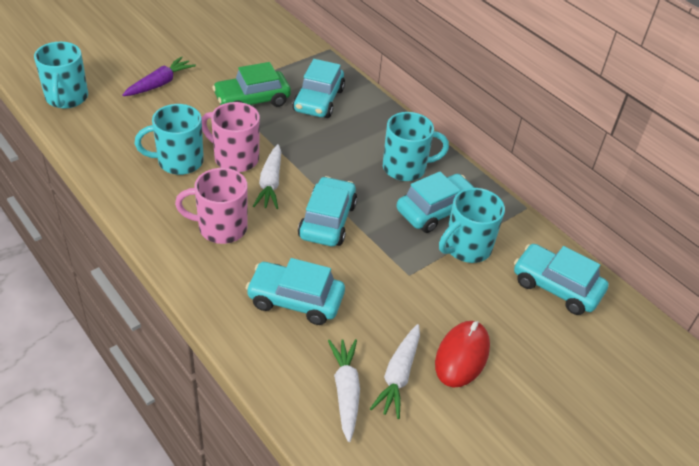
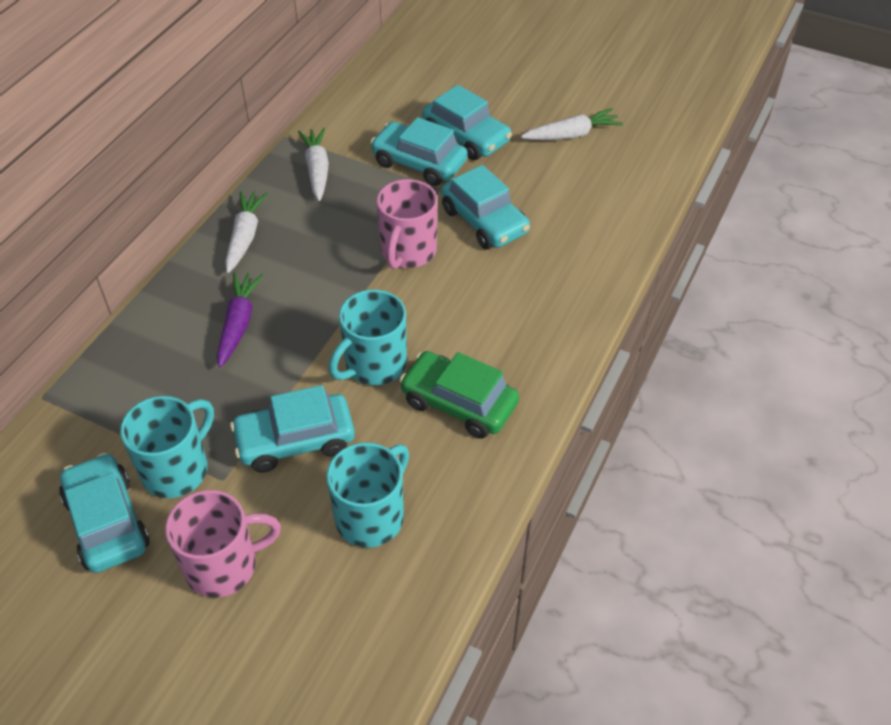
red mouse: 1 -> 0
turquoise mug: 4 -> 3

